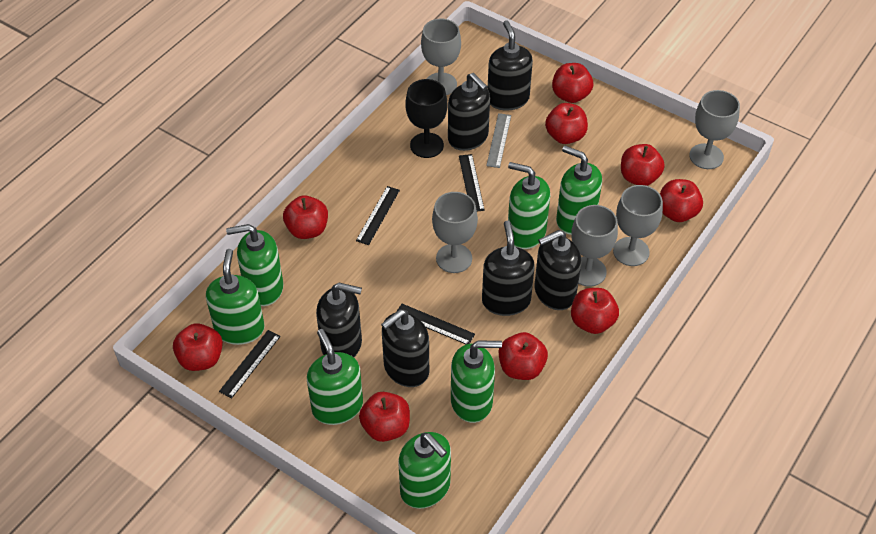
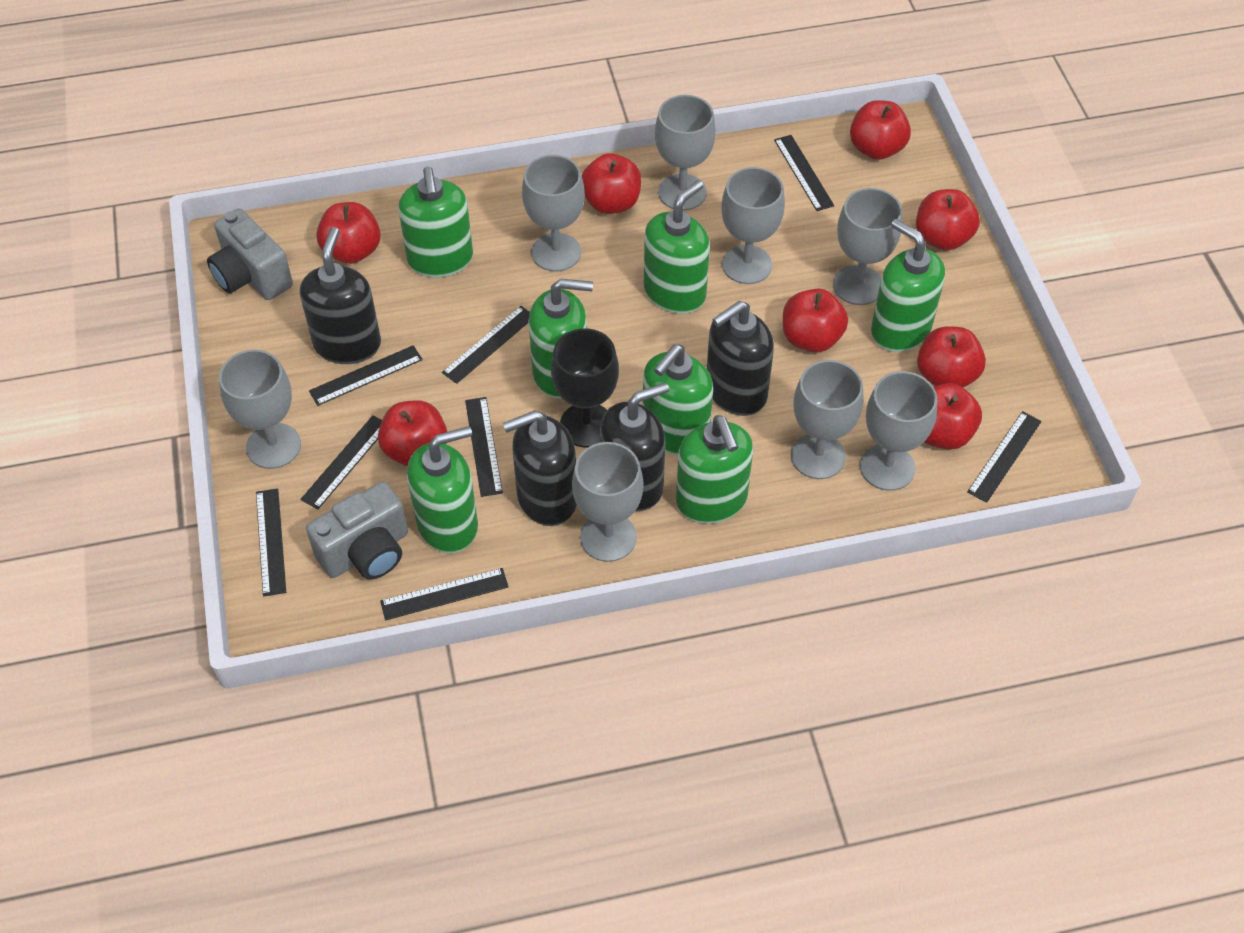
black ruler: 4 -> 8
black soap dispenser: 6 -> 4
grey camera: 0 -> 2
grey goblet: 5 -> 8
grey ruler: 1 -> 0
red apple: 9 -> 8

